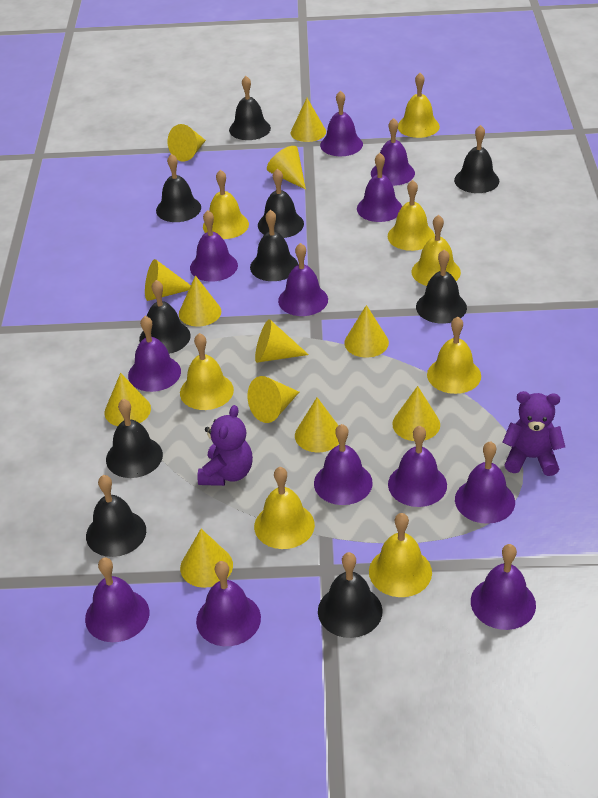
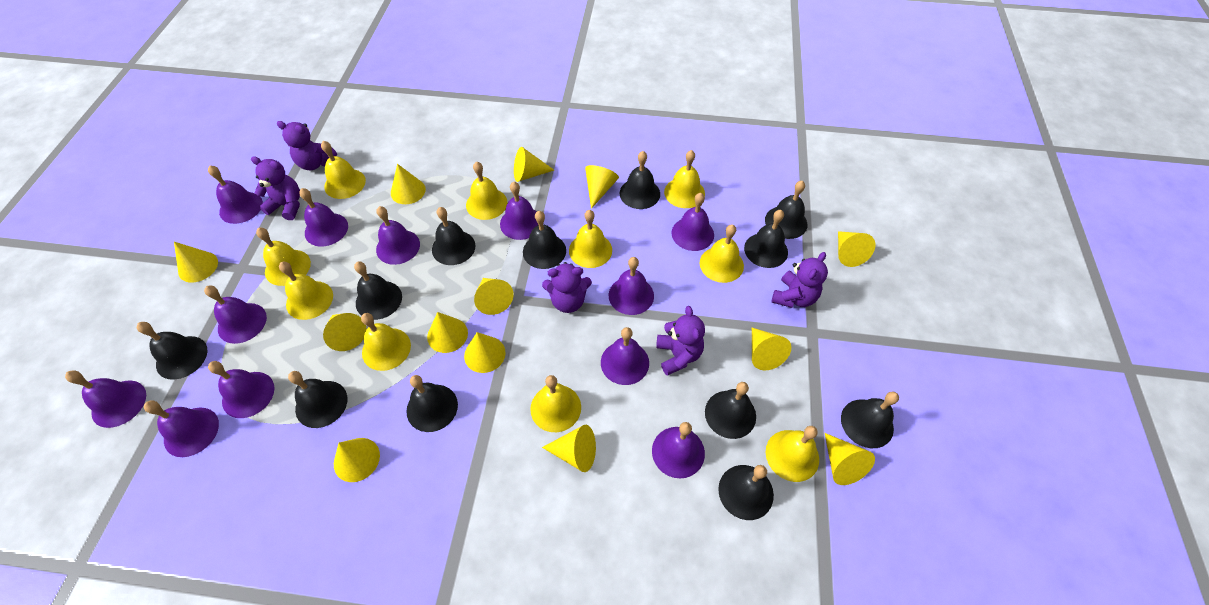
black bell: 10 -> 12
purple teddy bear: 2 -> 5
yellow bell: 8 -> 10
yellow cone: 12 -> 13

